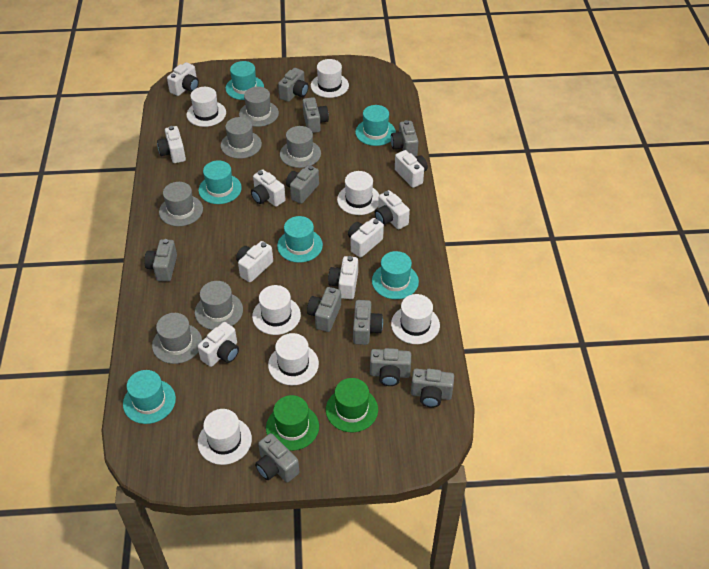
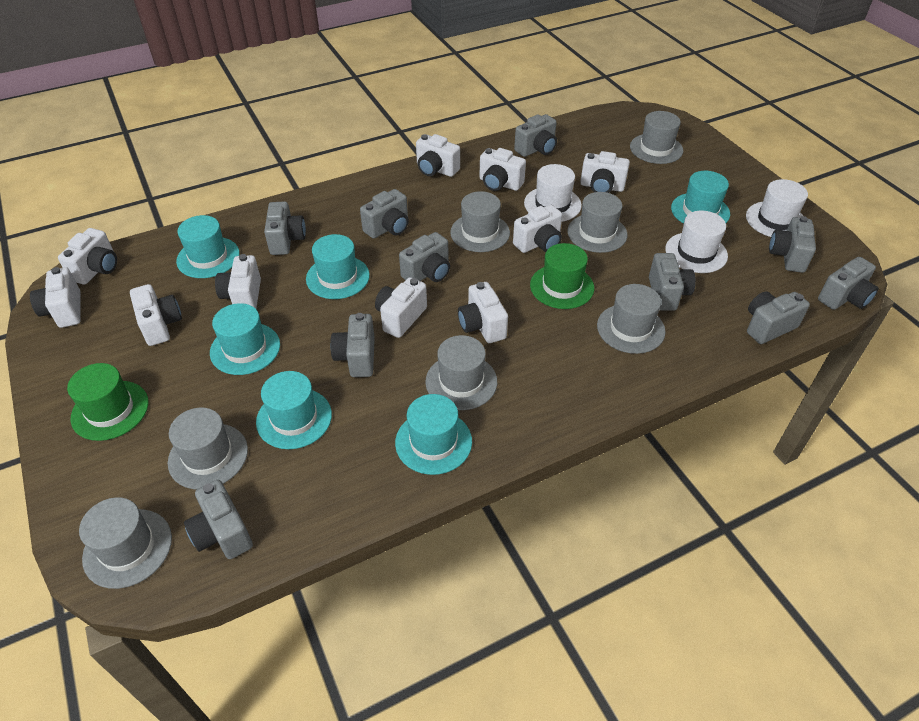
grey hat: 6 -> 7
white camera: 9 -> 10
white hat: 7 -> 3

